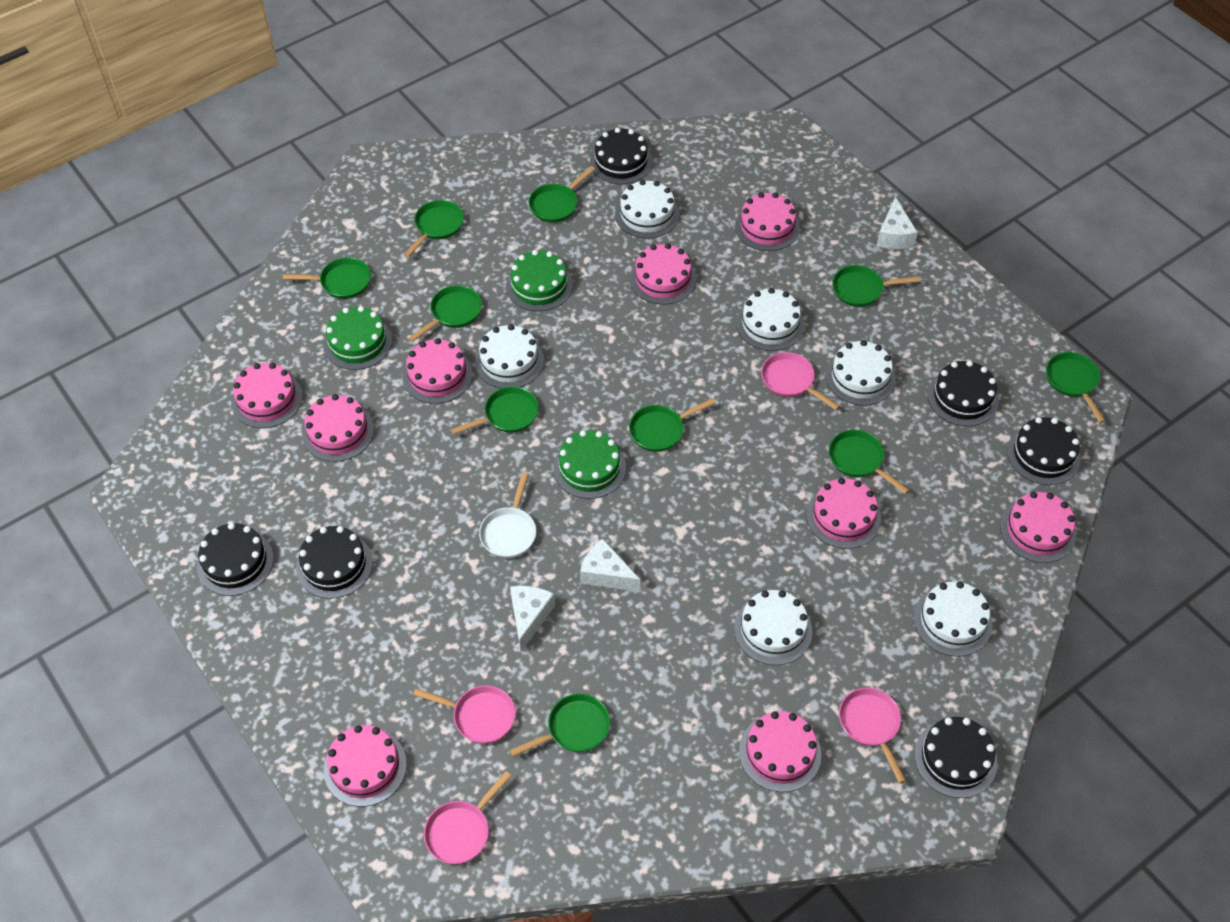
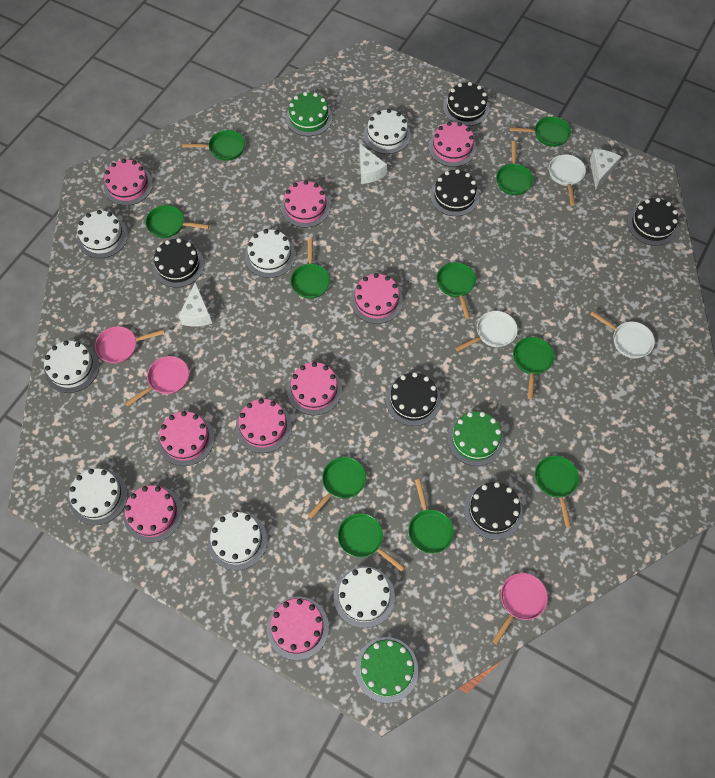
green pan: 10 -> 11
pink pan: 4 -> 3
white cake: 6 -> 7
white pan: 1 -> 3

